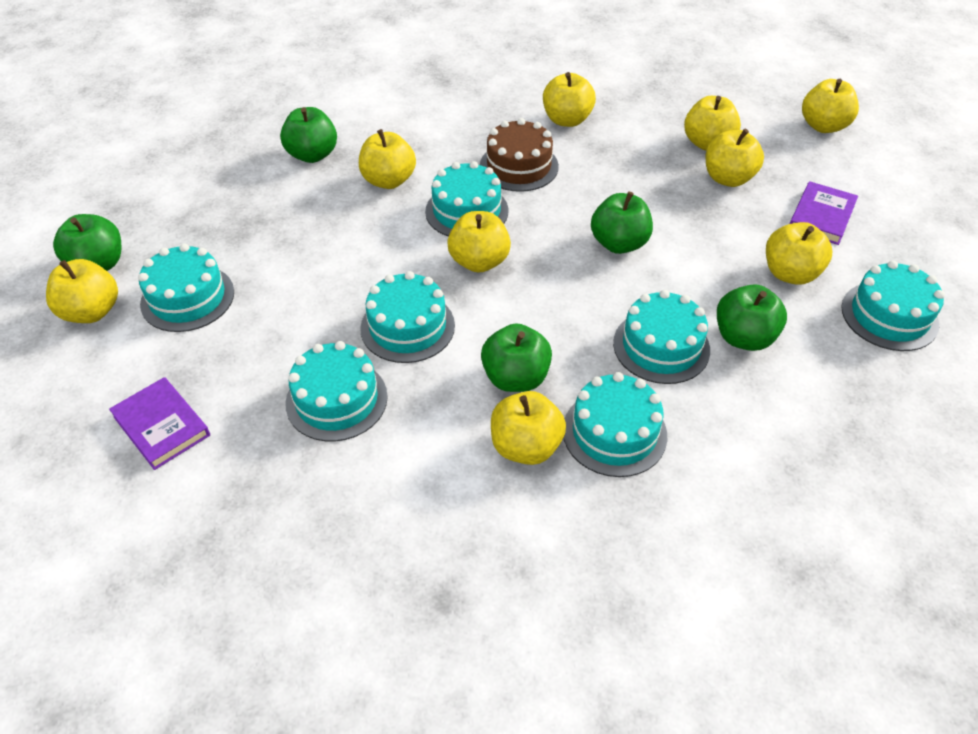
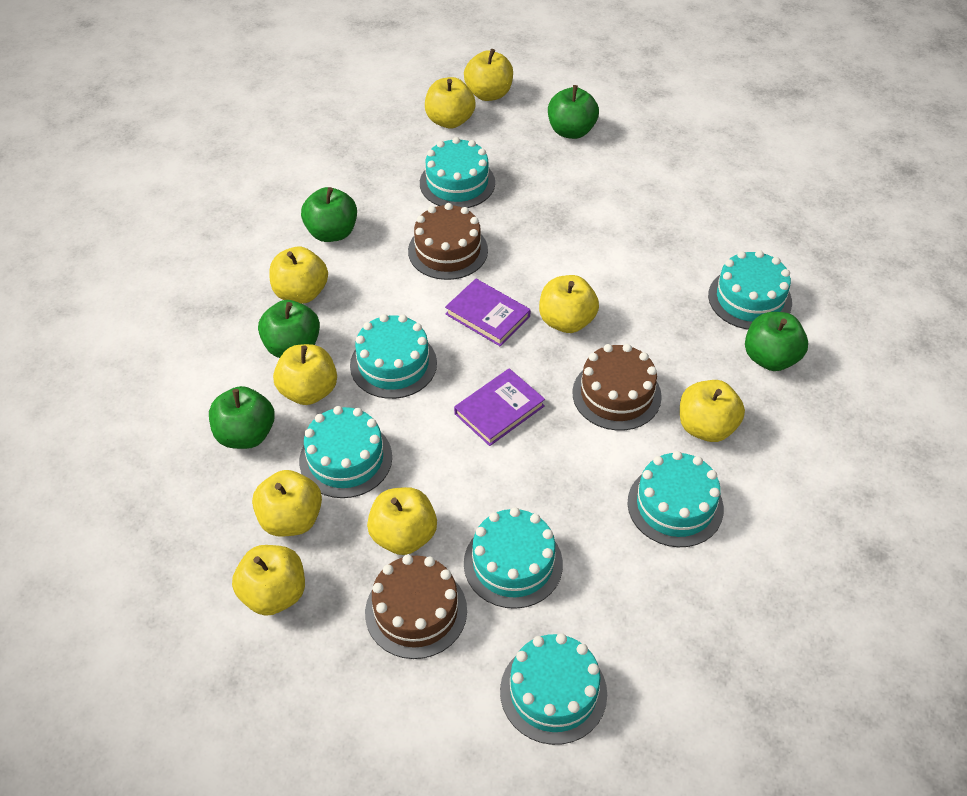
brown cake: 1 -> 3

